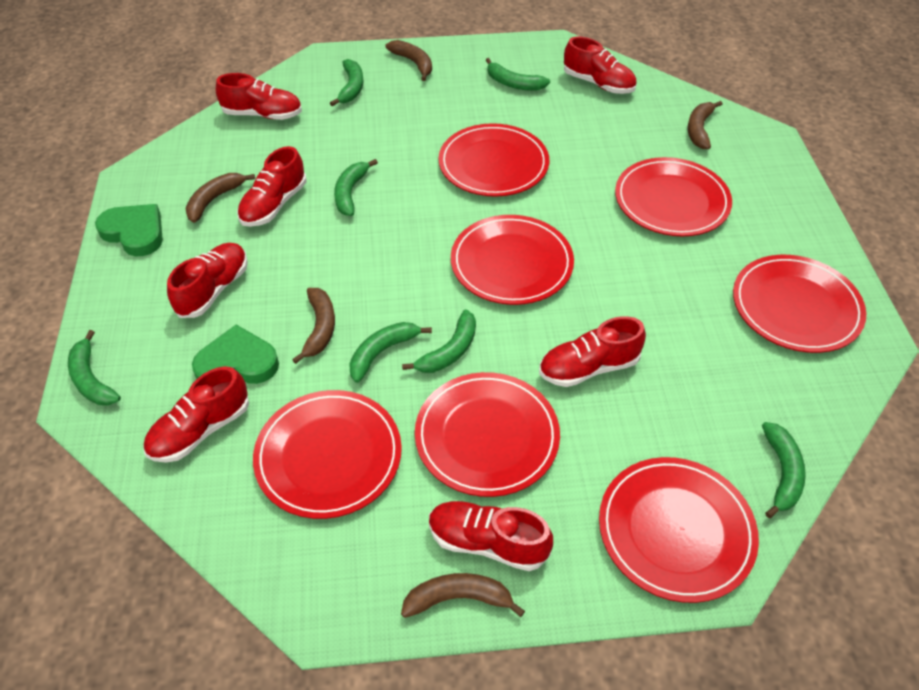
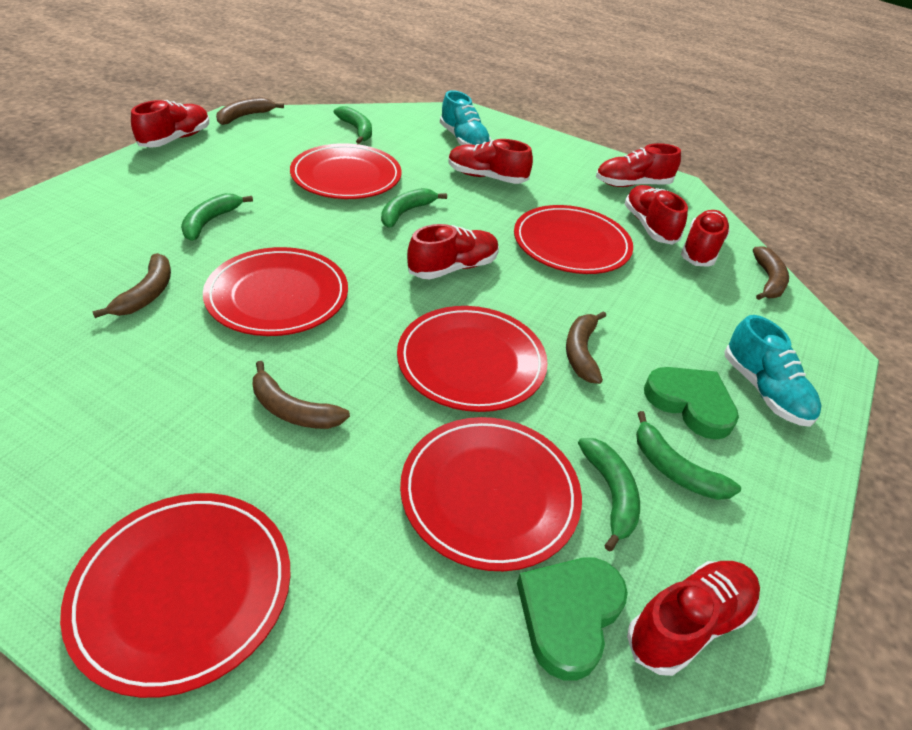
green banana: 7 -> 5
red plate: 7 -> 6
turquoise shoe: 0 -> 2

